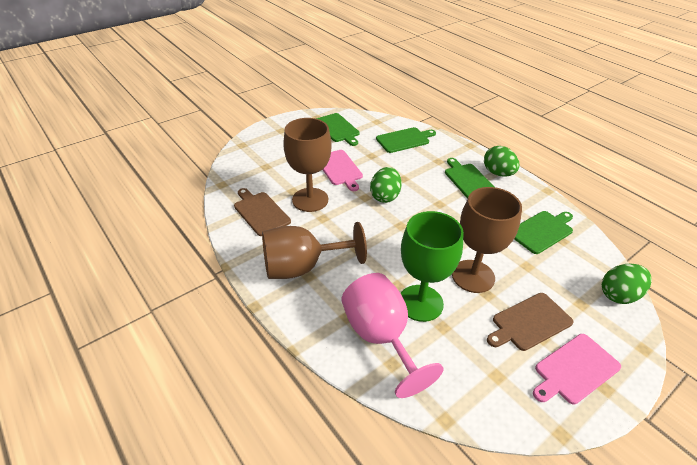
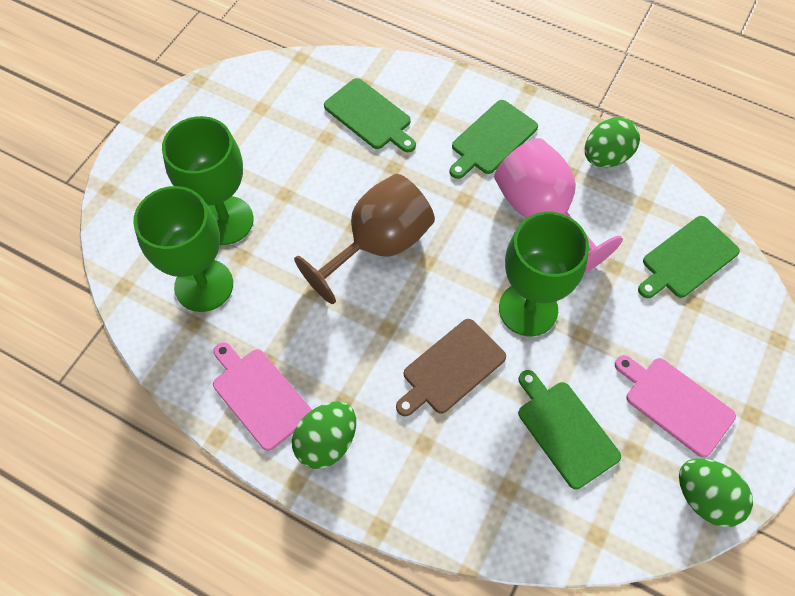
brown cutting board: 2 -> 1
brown goblet: 3 -> 1
green goblet: 1 -> 3

